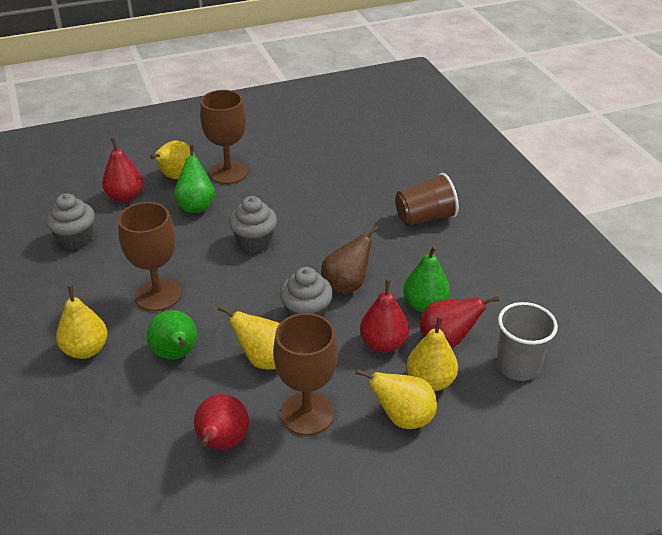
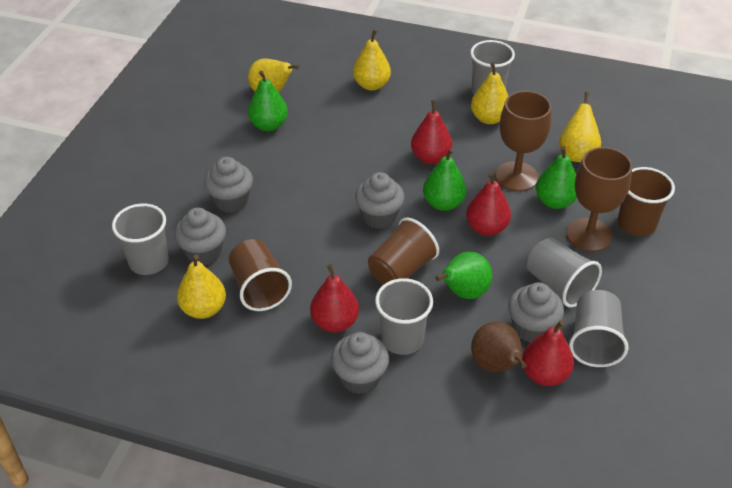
brown cup: 1 -> 3
brown goblet: 3 -> 2
green pear: 3 -> 4
grey cup: 1 -> 5
grey cupcake: 3 -> 5

